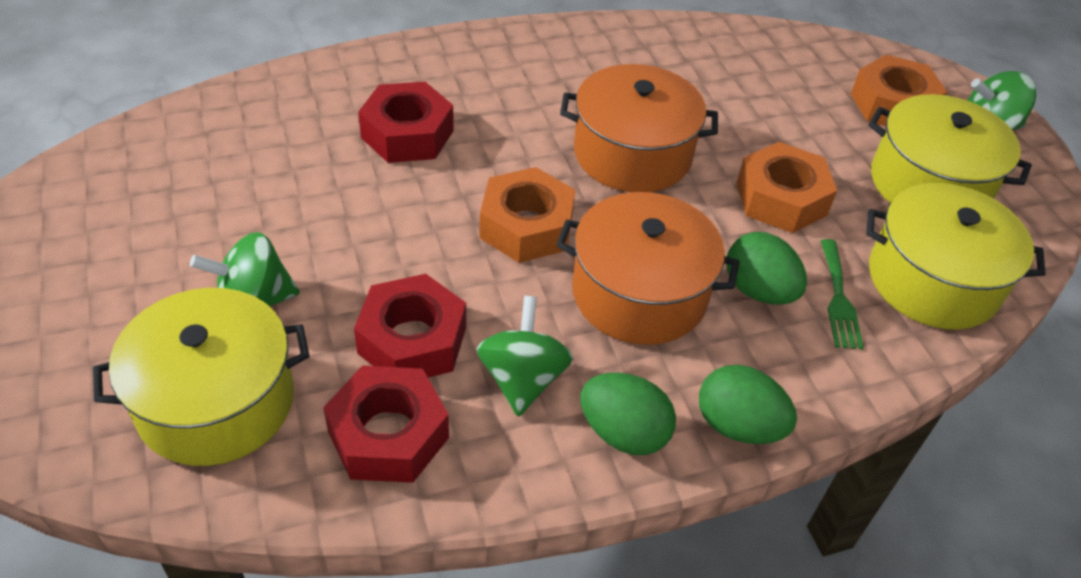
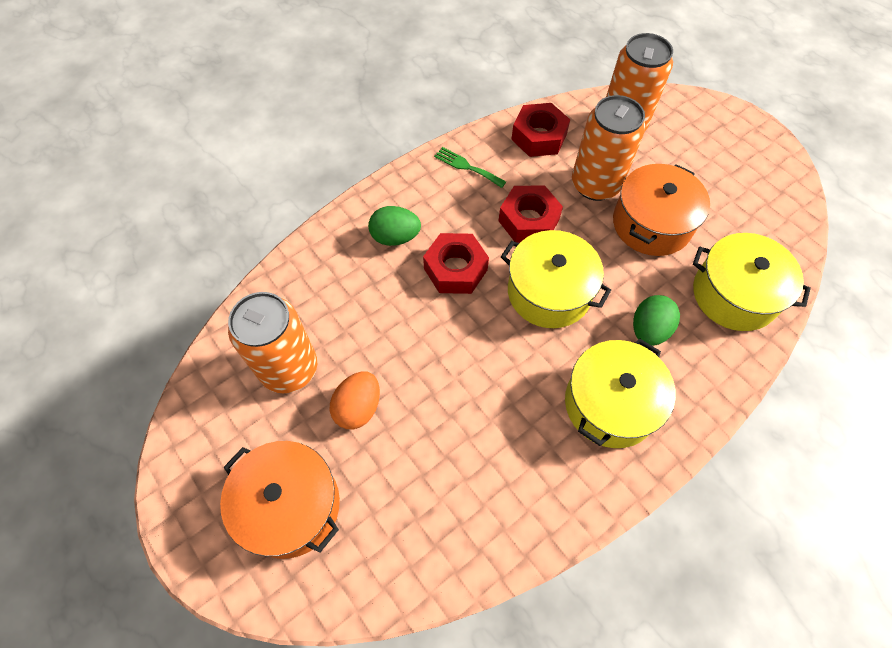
green egg: 3 -> 2
green spinning top: 3 -> 0
orange can: 0 -> 3
orange egg: 0 -> 1
orange nut: 3 -> 0

